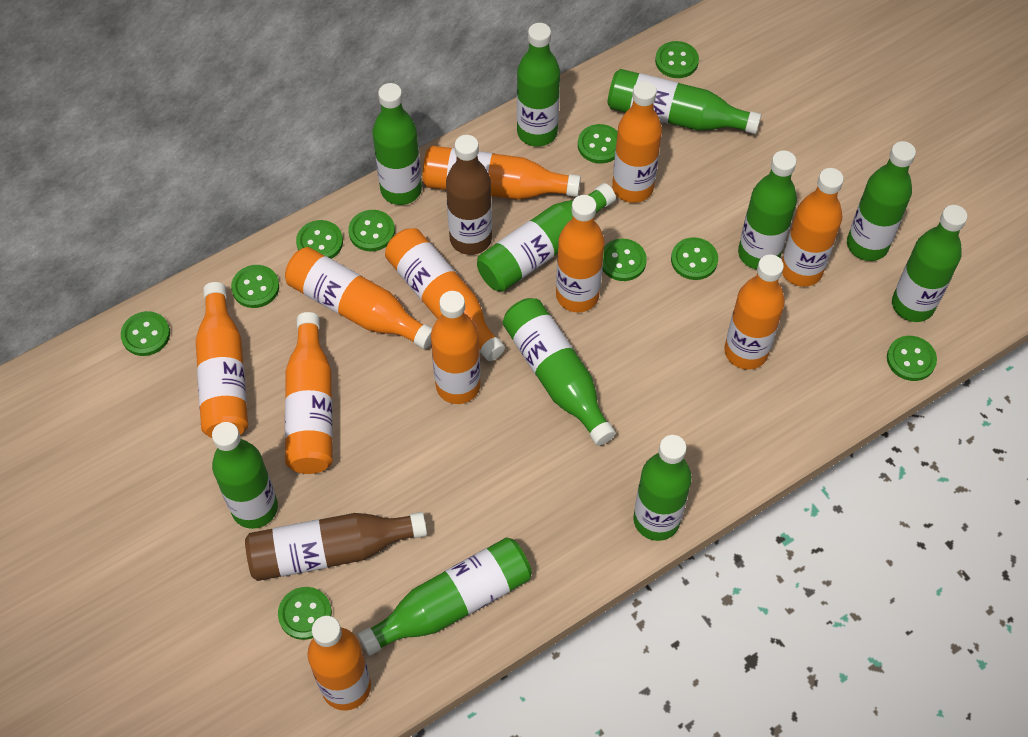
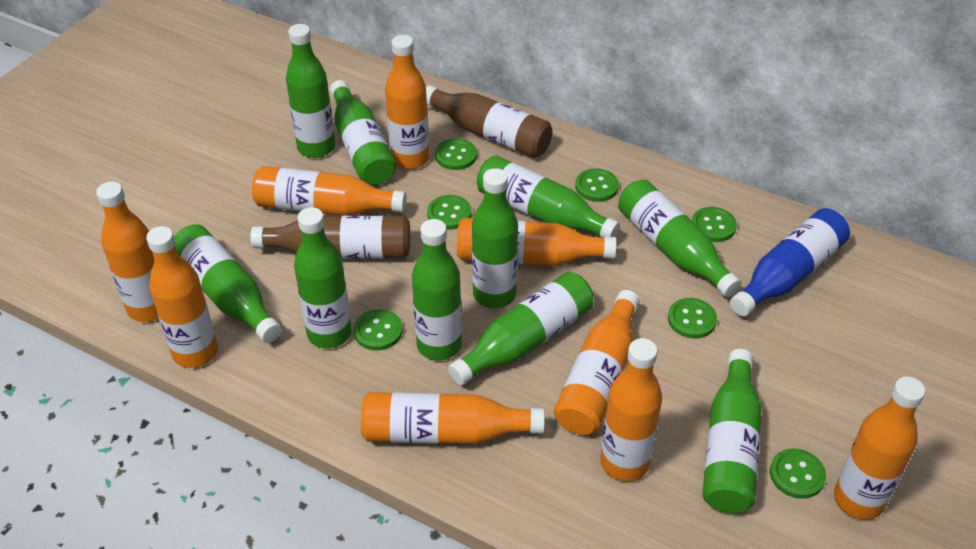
blue bottle: 0 -> 1
green bottle: 11 -> 10
green button: 10 -> 7
orange bottle: 11 -> 9

